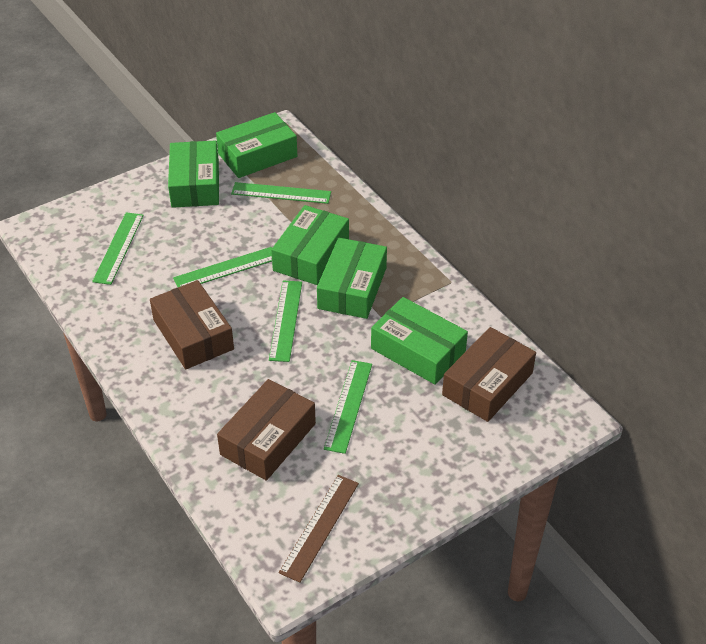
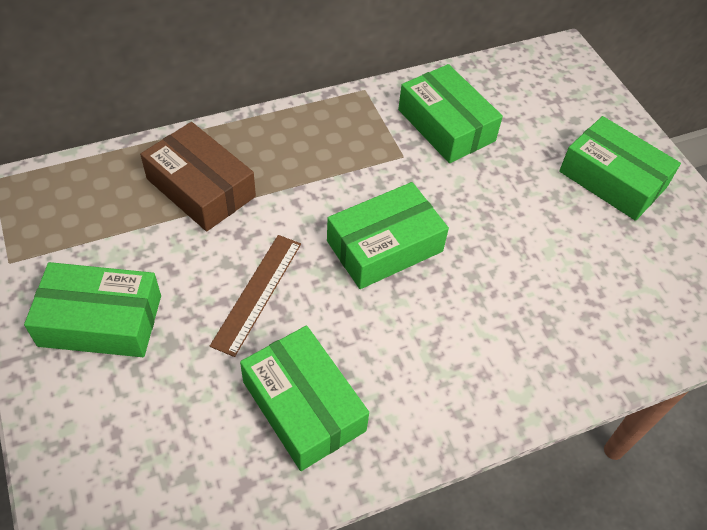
brown box: 3 -> 1
green ruler: 5 -> 0

